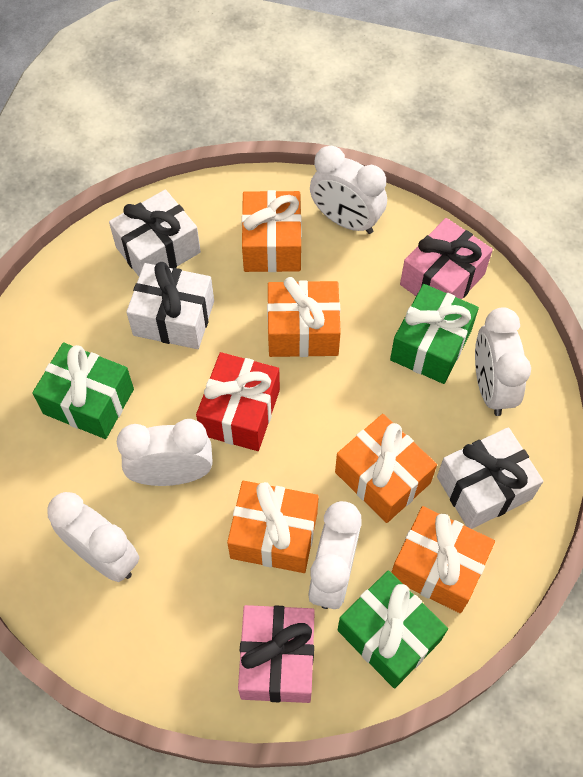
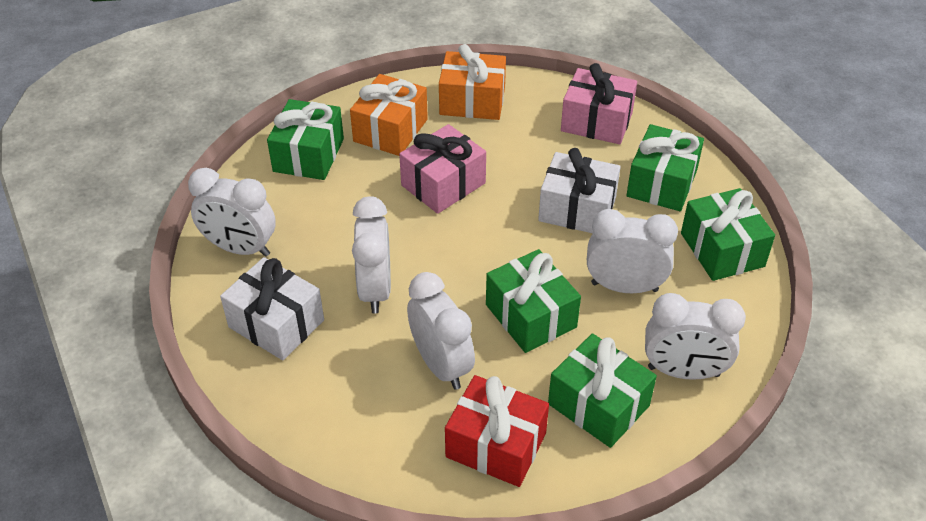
green gift: 3 -> 5
orange gift: 5 -> 2
white gift: 3 -> 2

